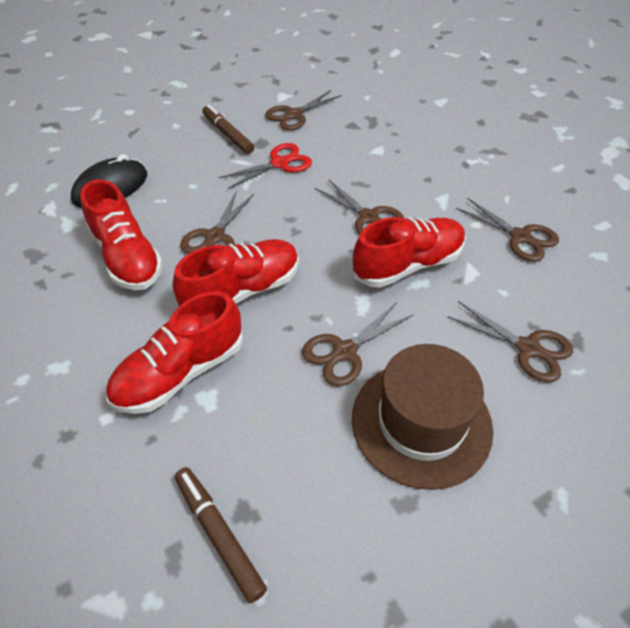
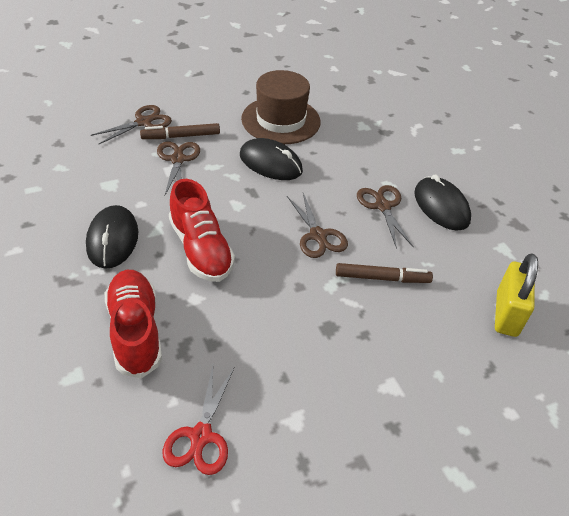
black mouse: 1 -> 3
brown scissors: 6 -> 4
red shoe: 4 -> 2
yellow padlock: 0 -> 1

